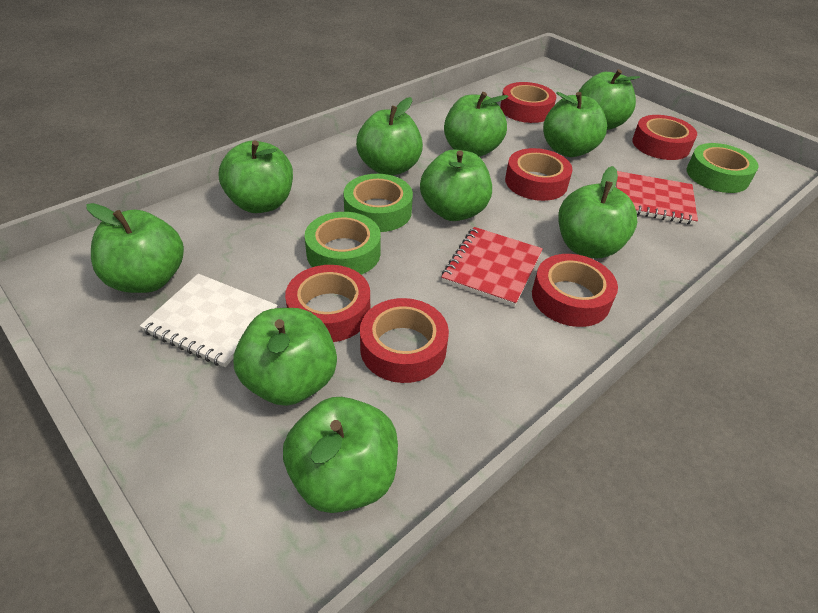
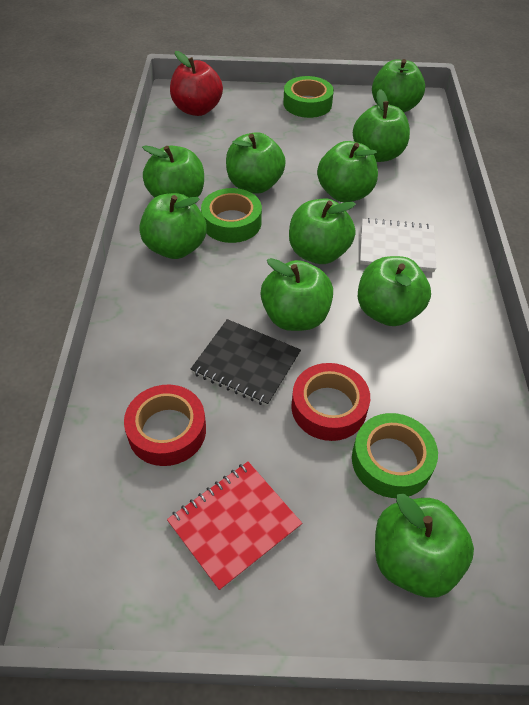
black notebook: 0 -> 1
red apple: 0 -> 1
red notebook: 2 -> 1
red tape: 6 -> 2

